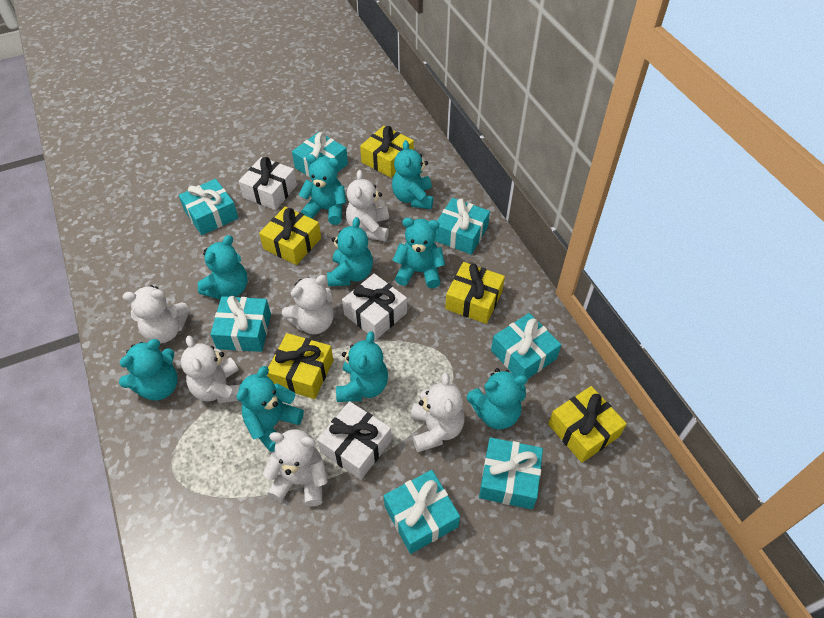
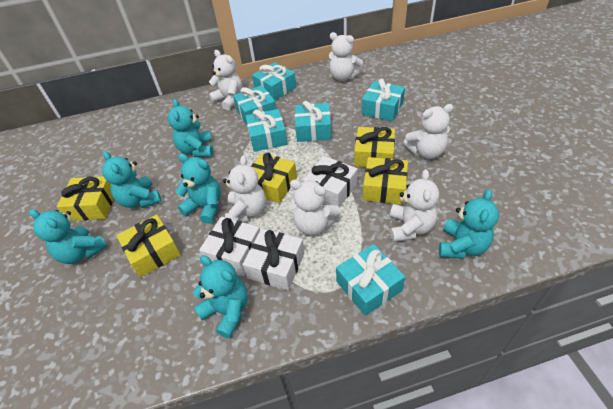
turquoise gift: 7 -> 6
turquoise teddy bear: 9 -> 6

